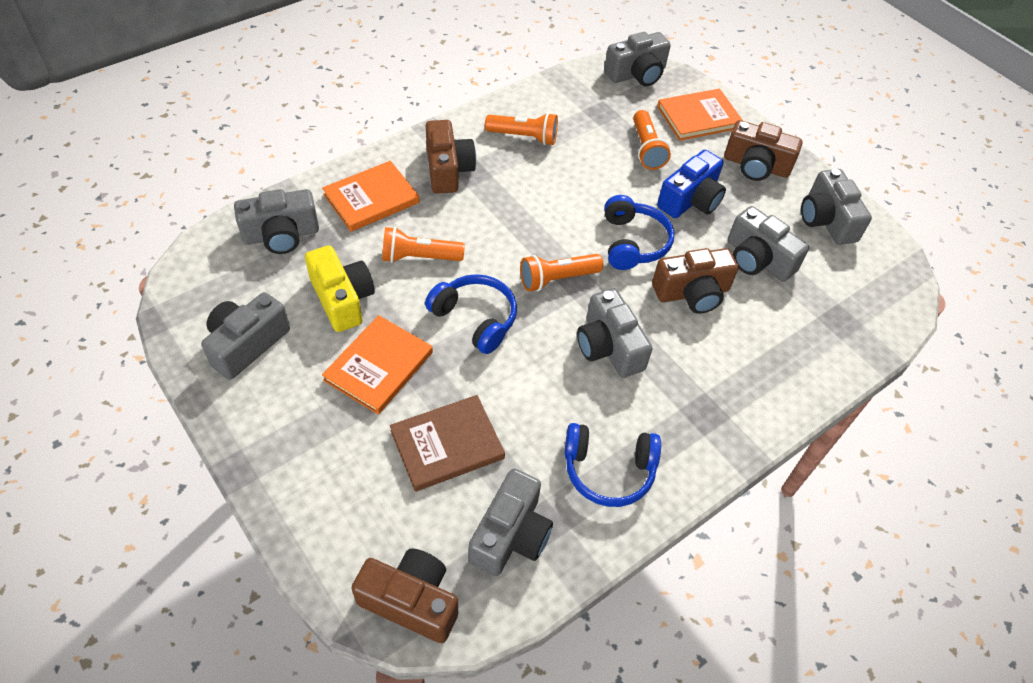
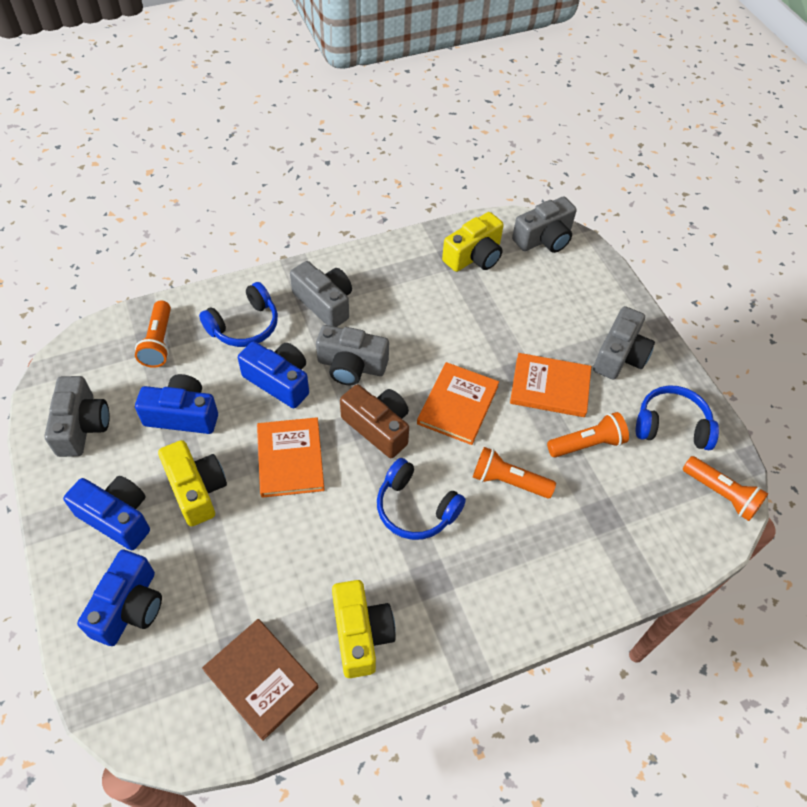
blue camera: 1 -> 4
brown camera: 4 -> 1
grey camera: 7 -> 5
yellow camera: 1 -> 3

